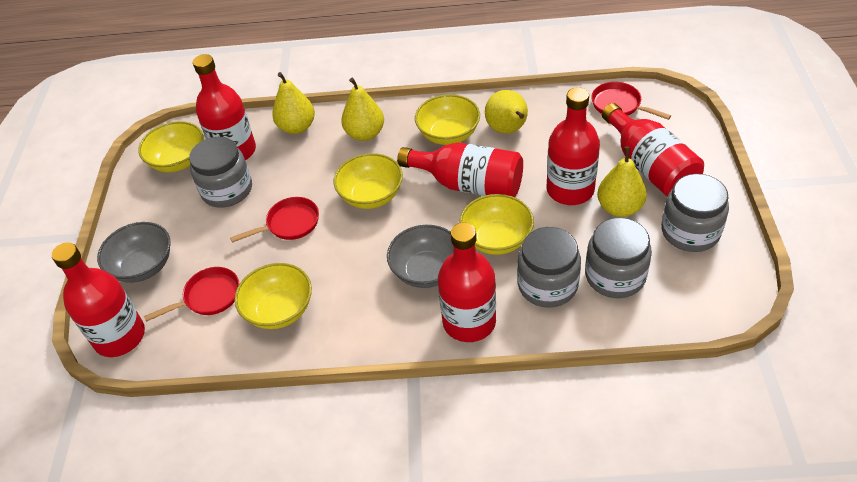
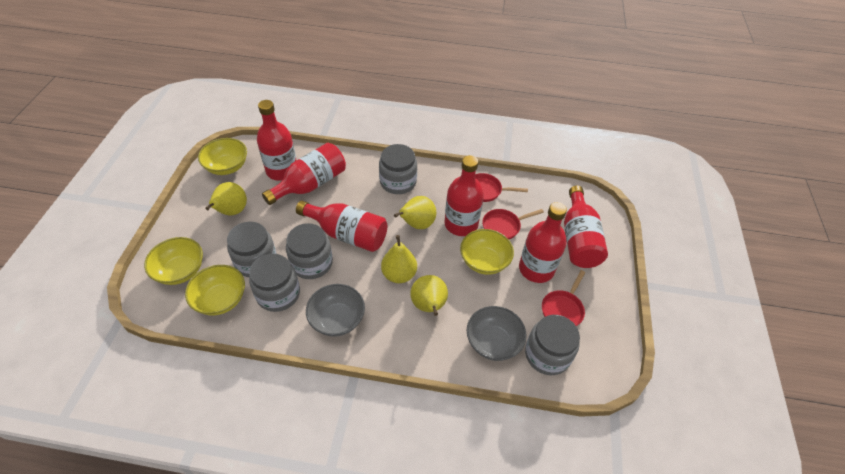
grey jar: 4 -> 5
yellow bowl: 5 -> 4

